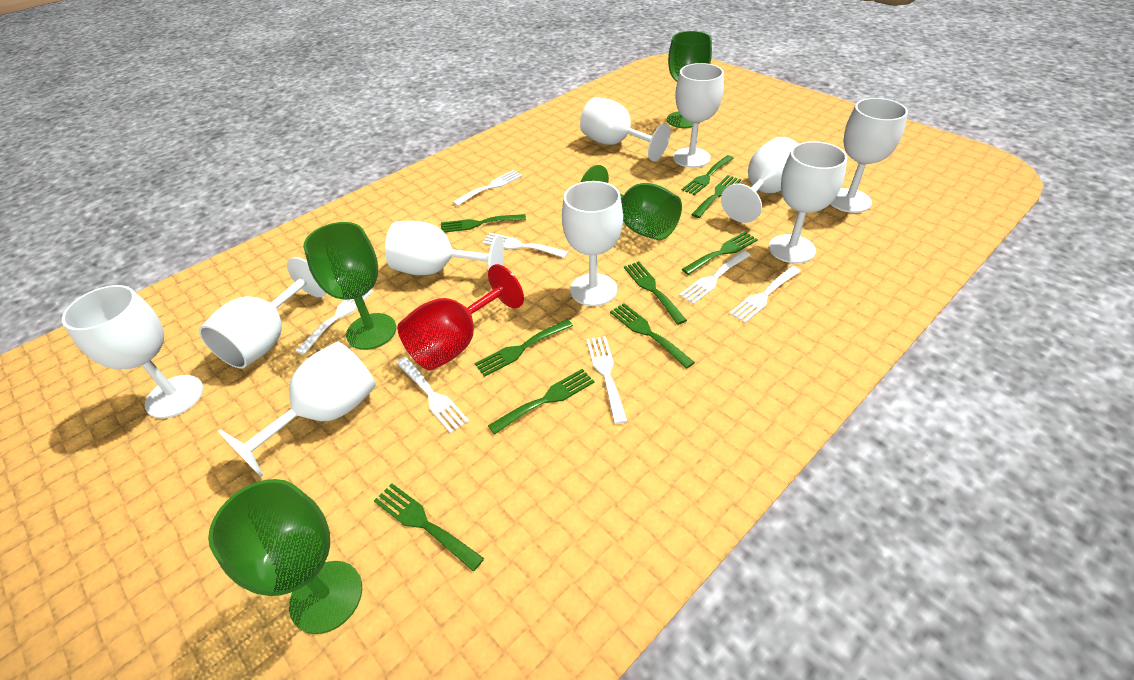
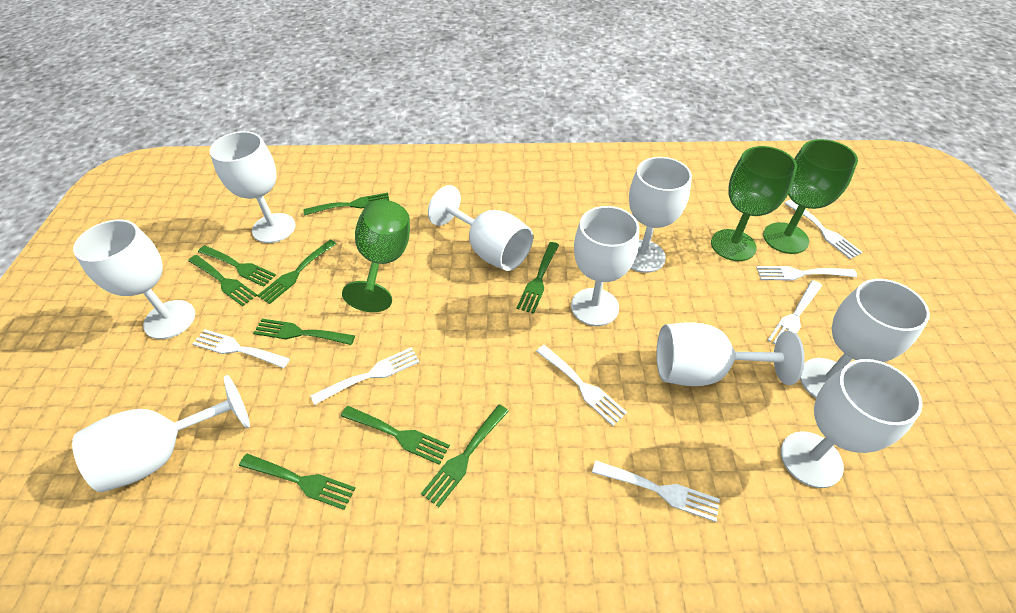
green goblet: 4 -> 3
red goblet: 1 -> 0
white goblet: 10 -> 9

